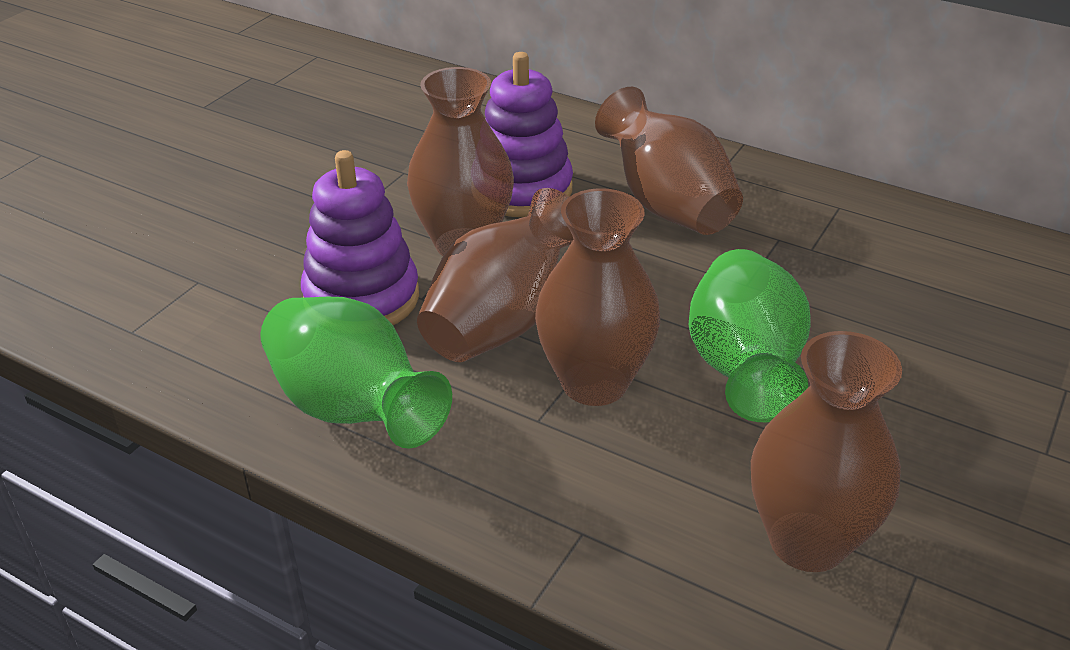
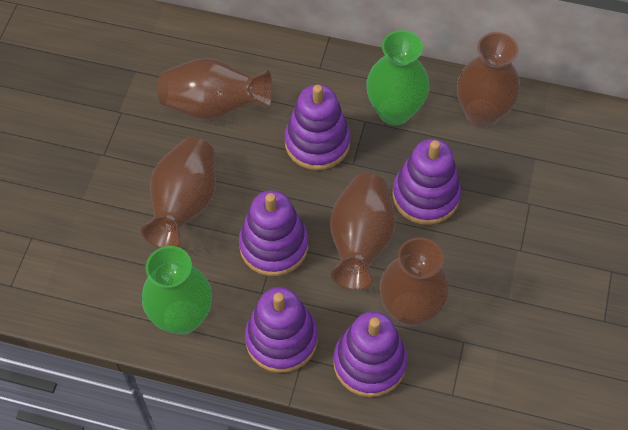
purple stacking toy: 2 -> 5

